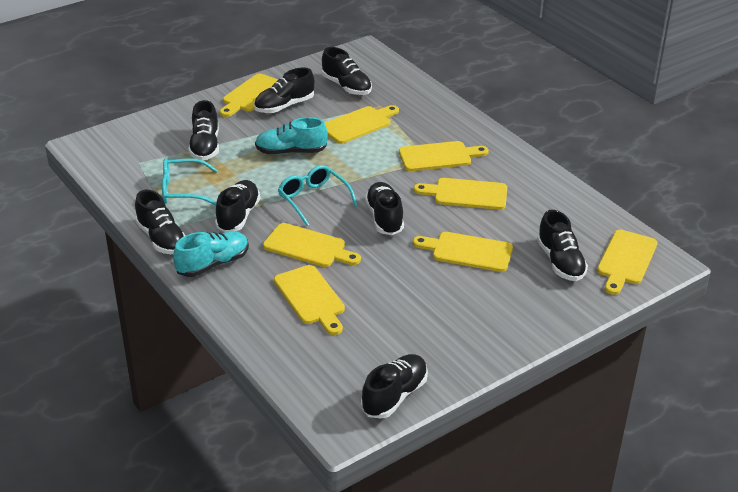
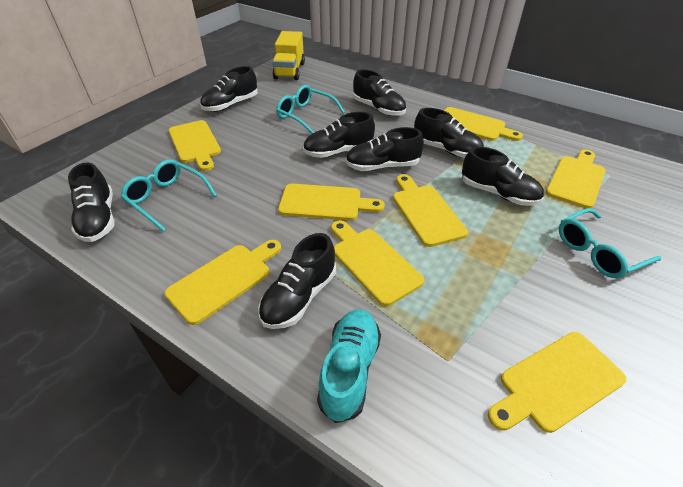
turquoise glasses: 2 -> 3
turquoise shoe: 2 -> 1
yellow truck: 0 -> 1

